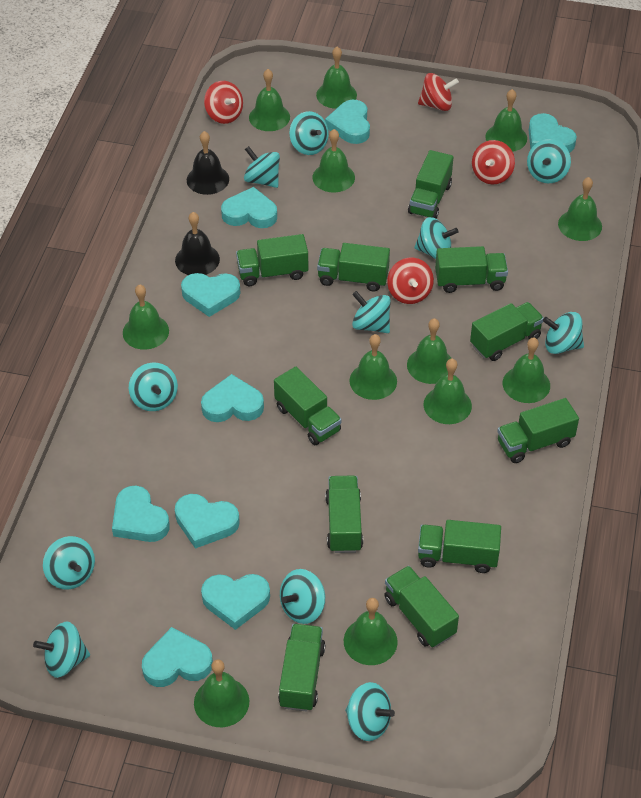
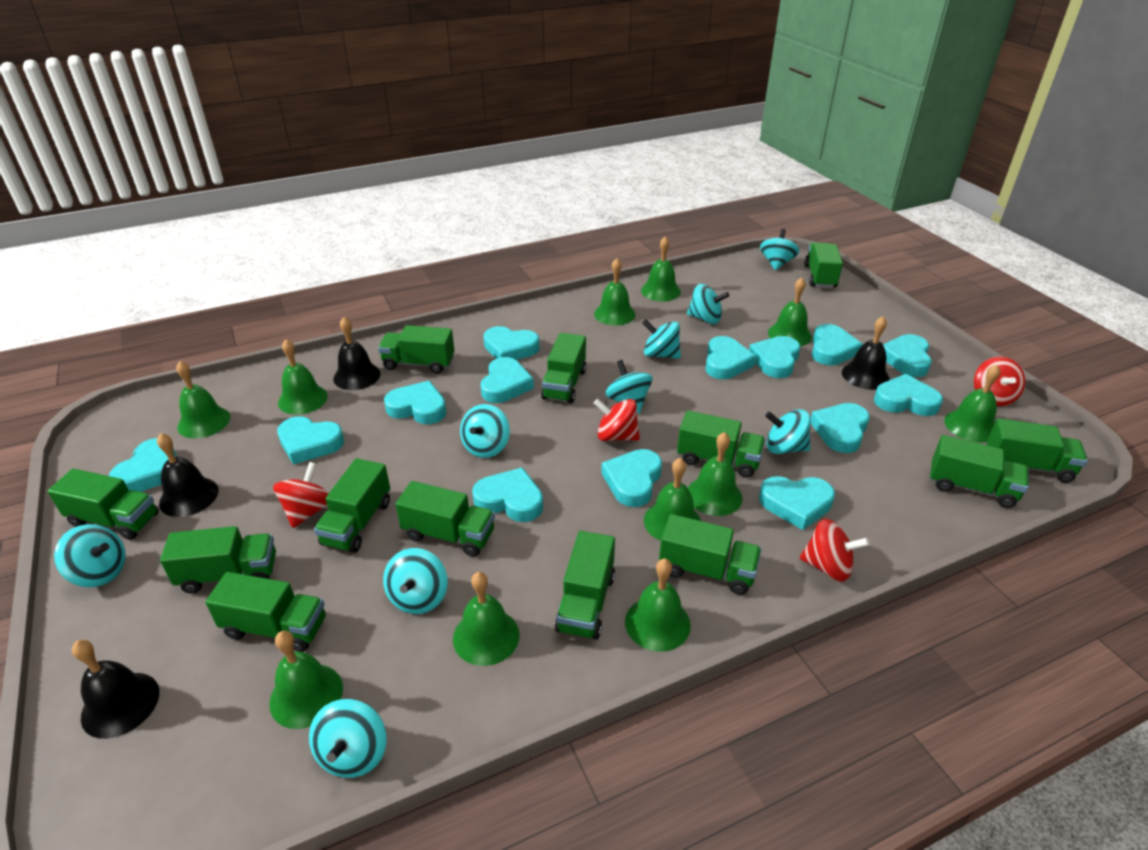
black bell: 2 -> 4
green bell: 12 -> 11
green truck: 11 -> 13
turquoise heart: 9 -> 14
turquoise spinning top: 11 -> 9

